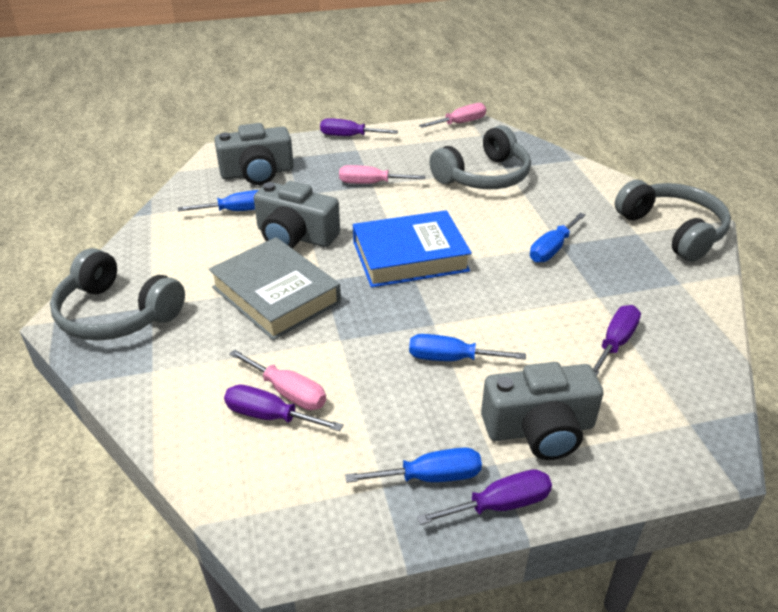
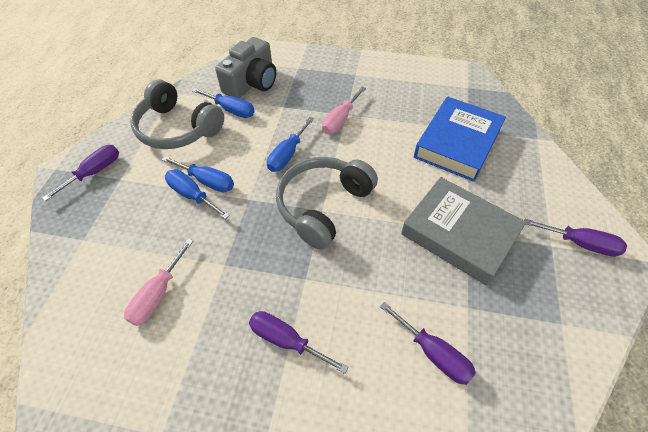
grey camera: 3 -> 1
grey headphones: 3 -> 2
pink screwdriver: 3 -> 2

